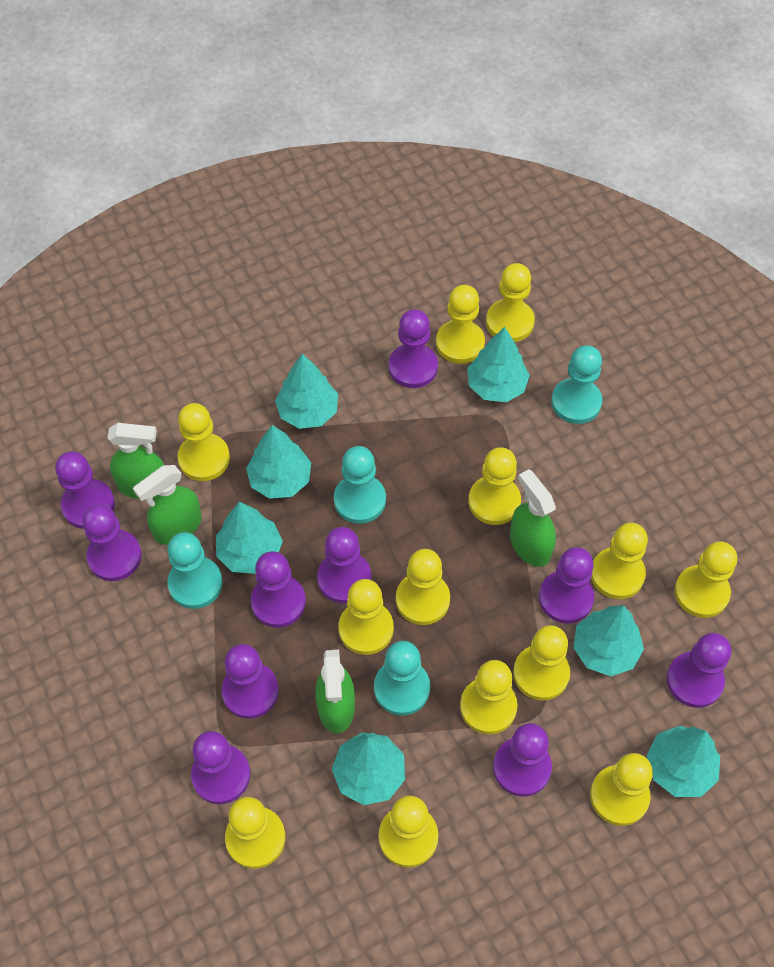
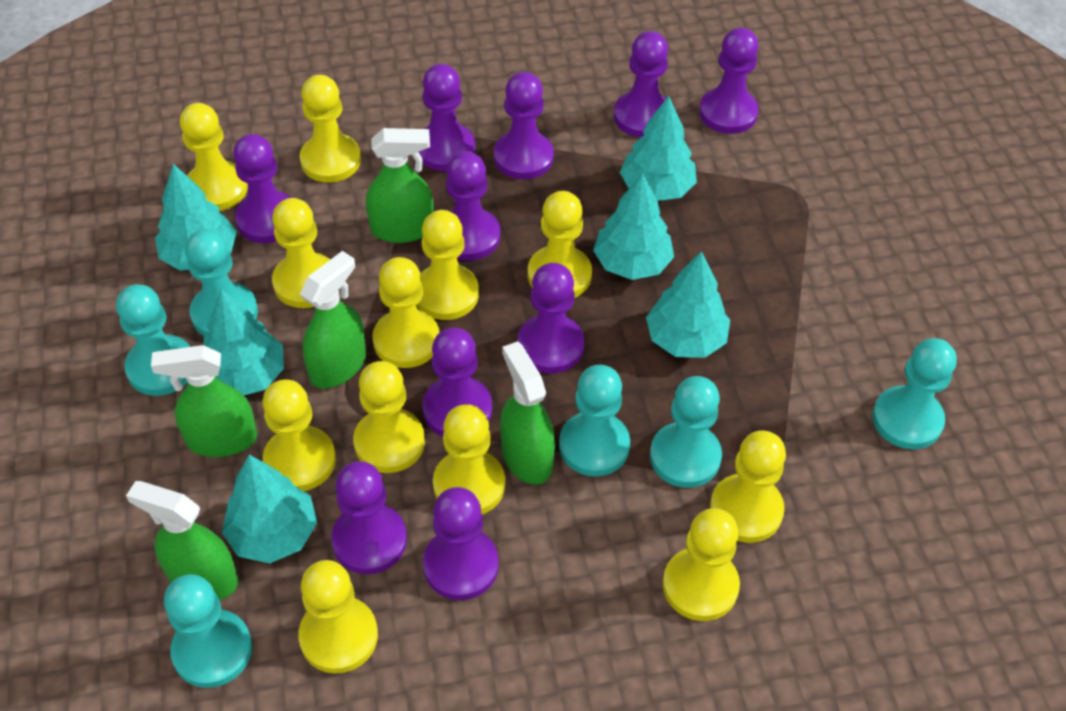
green spray bottle: 4 -> 5
turquoise pawn: 4 -> 6
turquoise tree: 7 -> 6
yellow pawn: 13 -> 12

